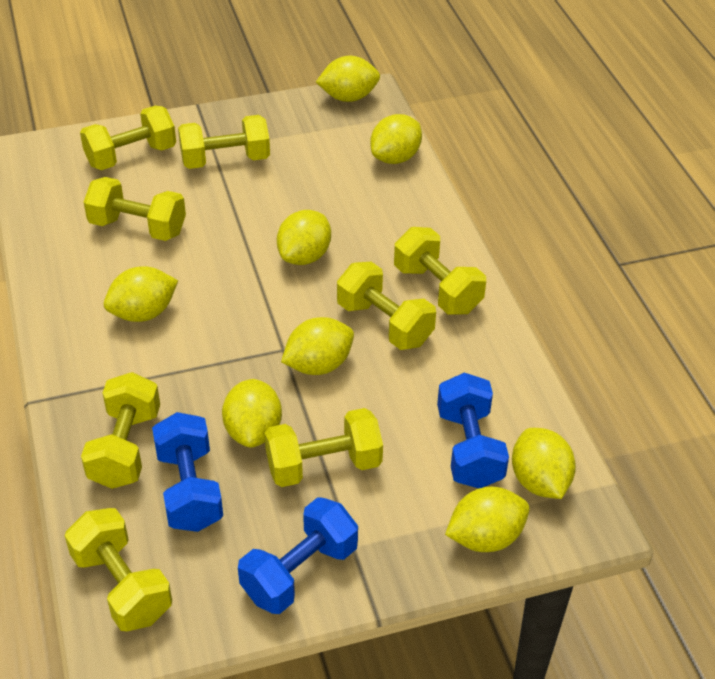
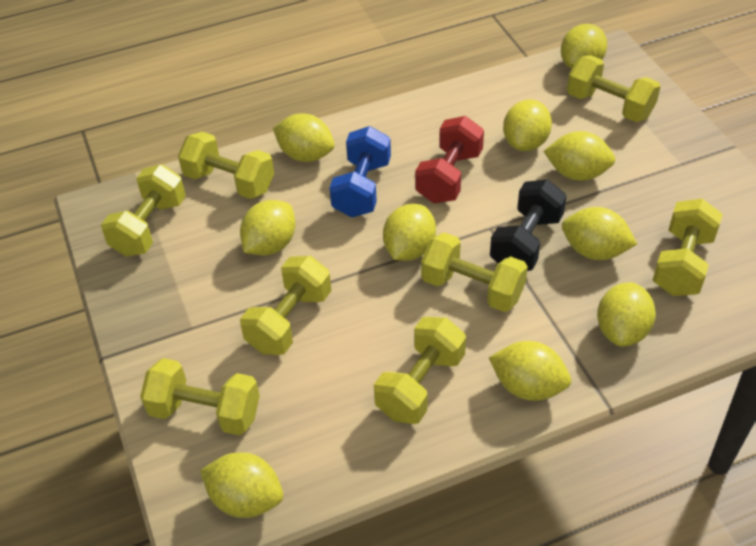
black dumbbell: 0 -> 1
blue dumbbell: 3 -> 1
red dumbbell: 0 -> 1
yellow lemon: 8 -> 10

